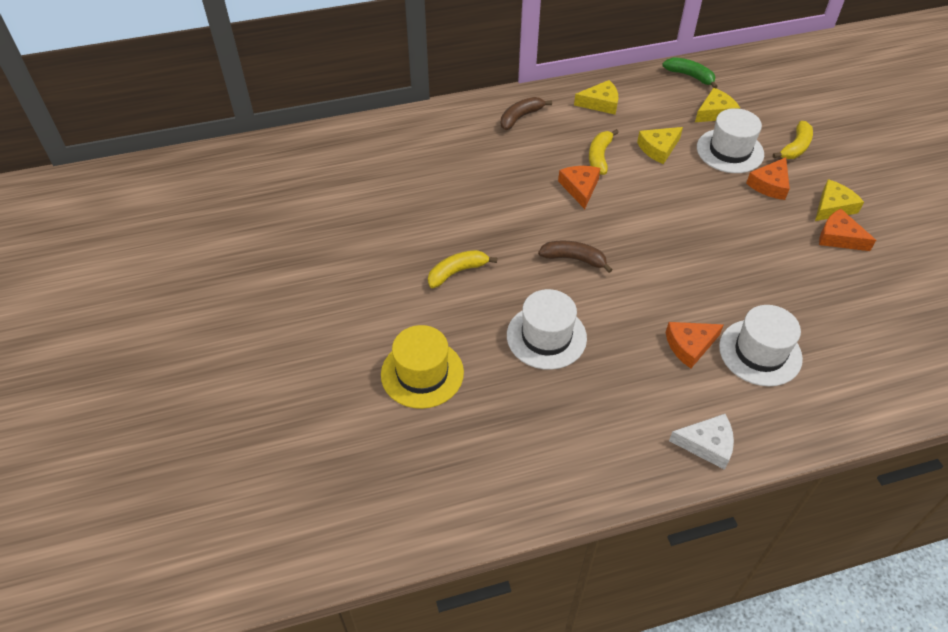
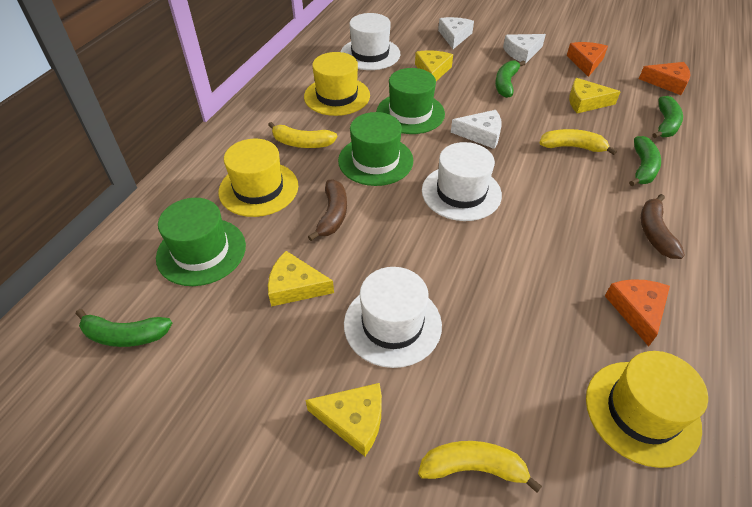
green banana: 1 -> 4
green hat: 0 -> 3
orange cheese: 4 -> 3
white cheese: 1 -> 3
yellow hat: 1 -> 3

